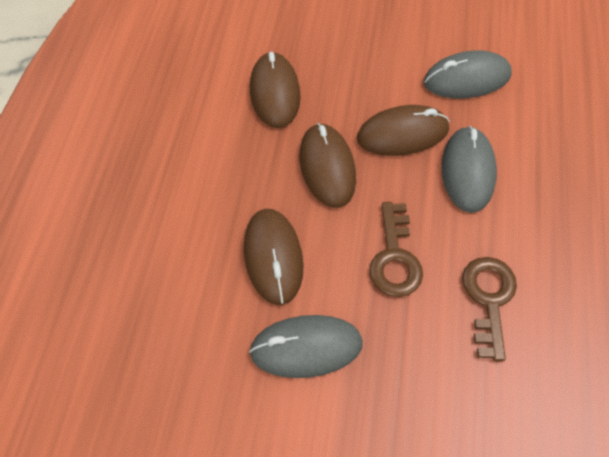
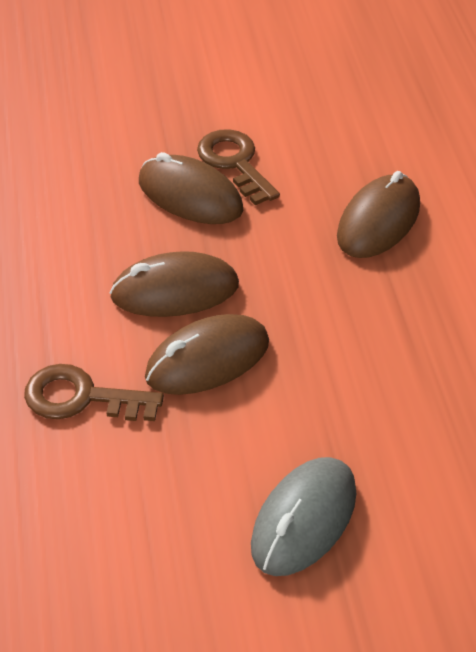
grey mouse: 3 -> 1

